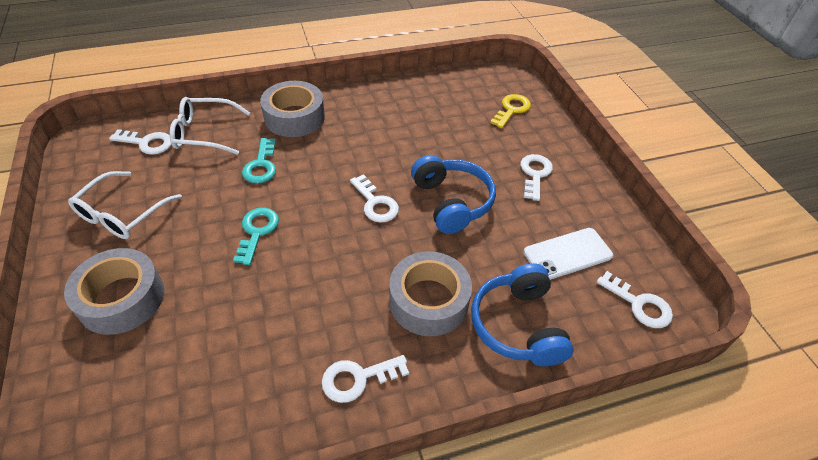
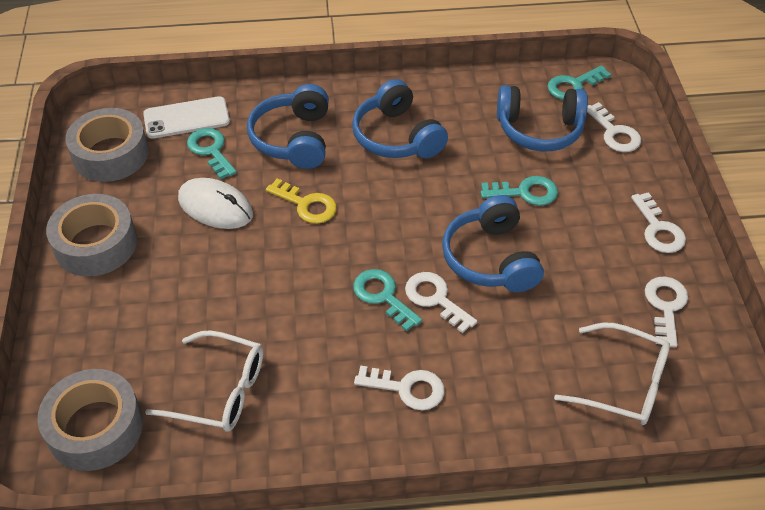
blue headphones: 2 -> 4
turquoise key: 2 -> 4
white mouse: 0 -> 1

